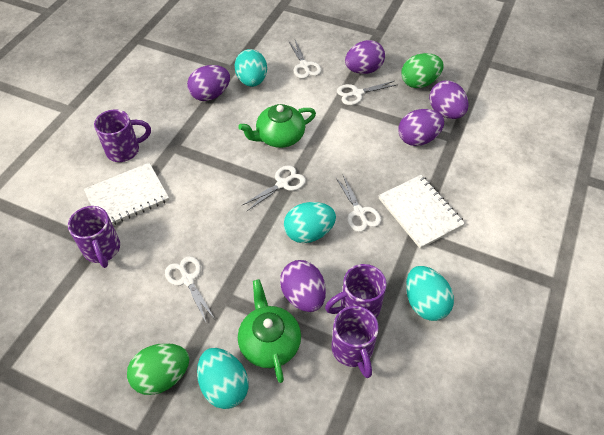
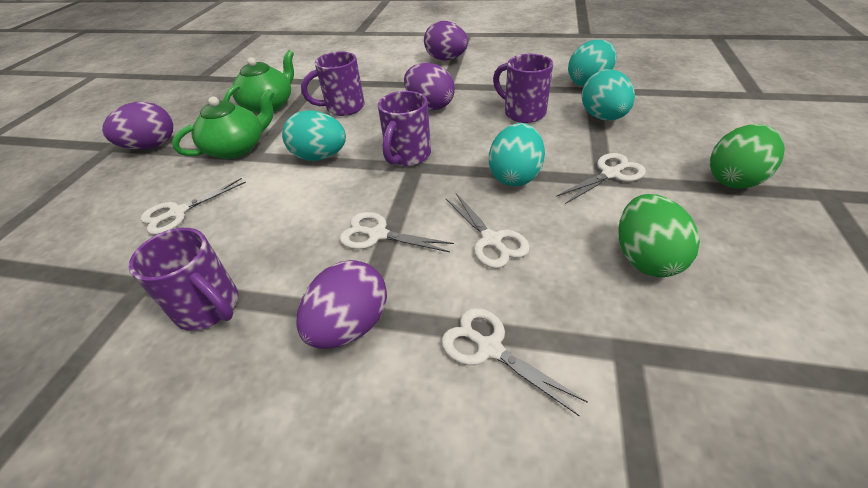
purple egg: 5 -> 4
white notebook: 2 -> 0

